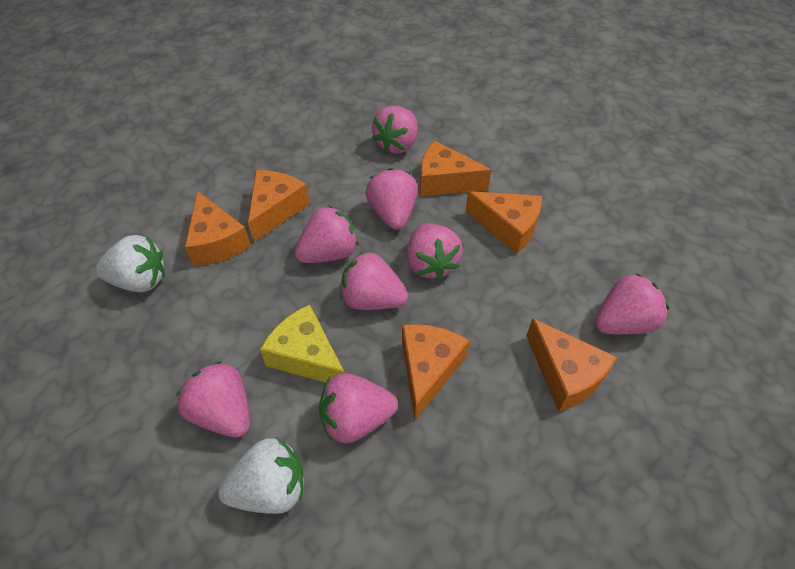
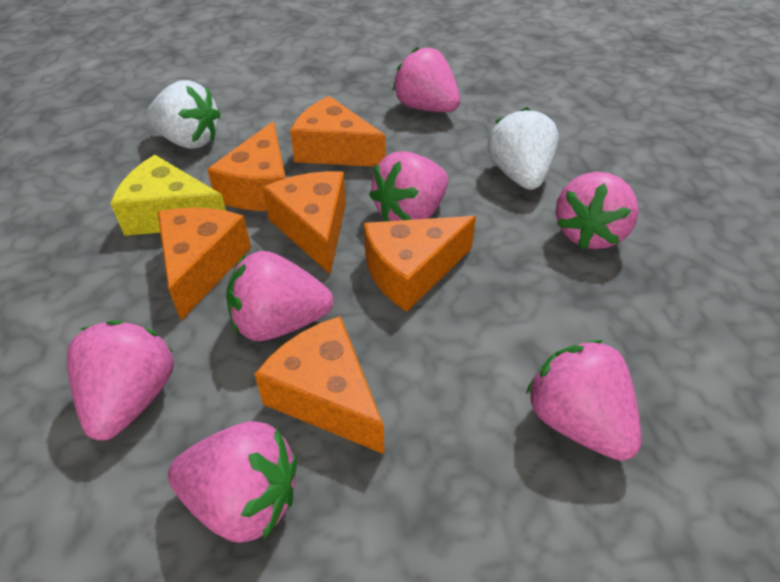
pink strawberry: 8 -> 7

